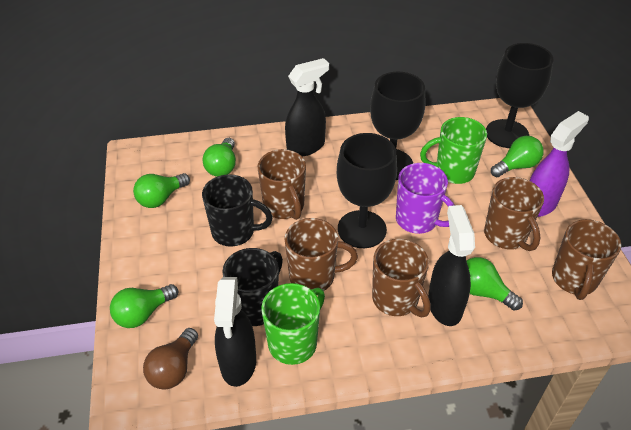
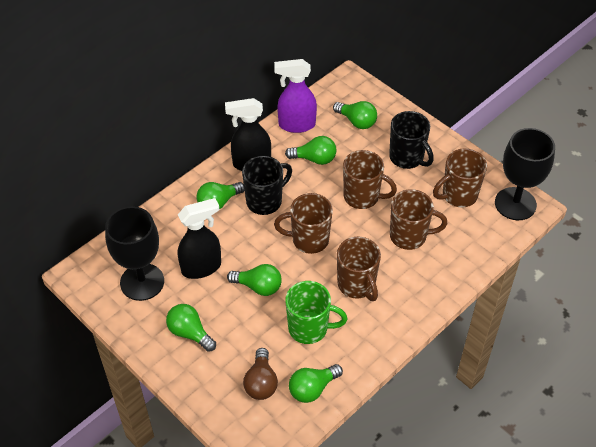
black goblet: 3 -> 2
black spray bottle: 3 -> 2
green light bulb: 5 -> 6
green mug: 2 -> 1
purple mug: 1 -> 0

